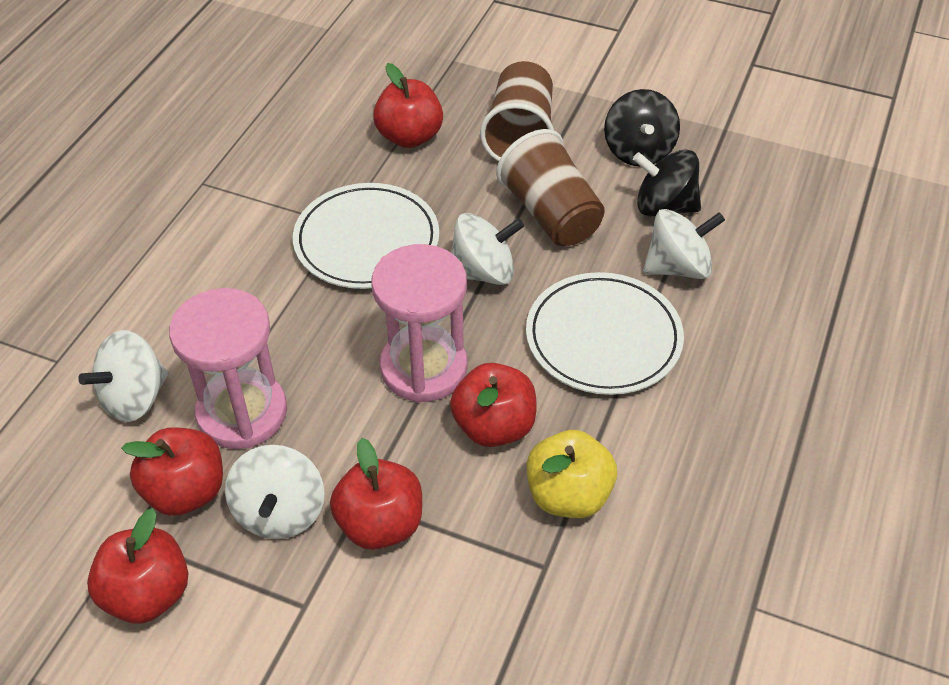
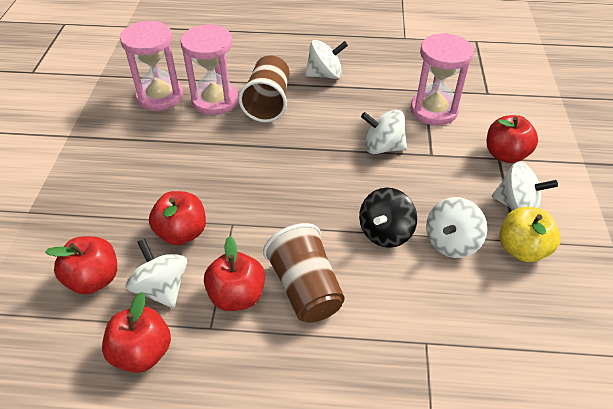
black spinning top: 2 -> 1
pink hourglass: 2 -> 3
white plate: 2 -> 0
white spinning top: 4 -> 5

